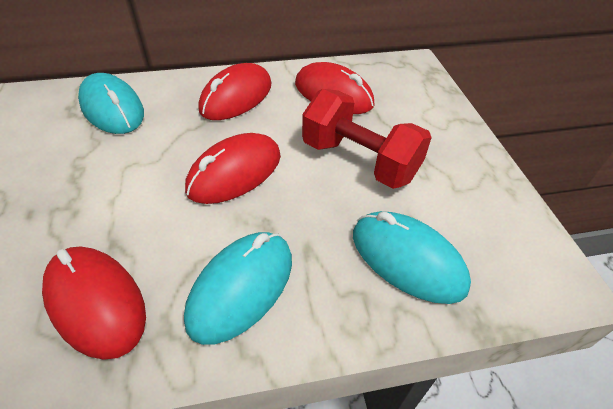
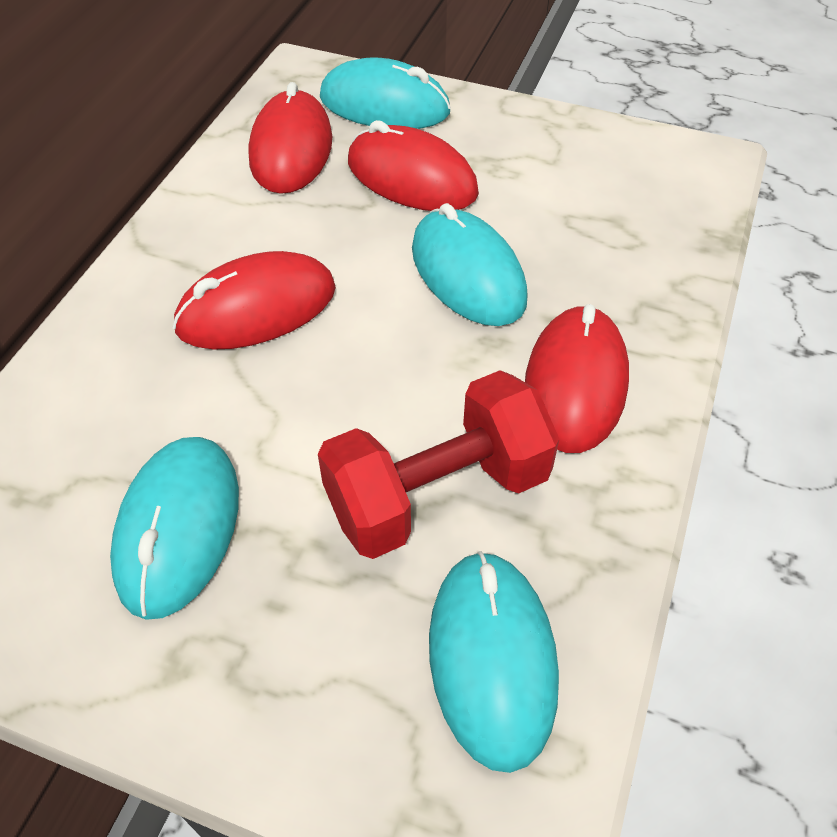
turquoise mouse: 3 -> 4

